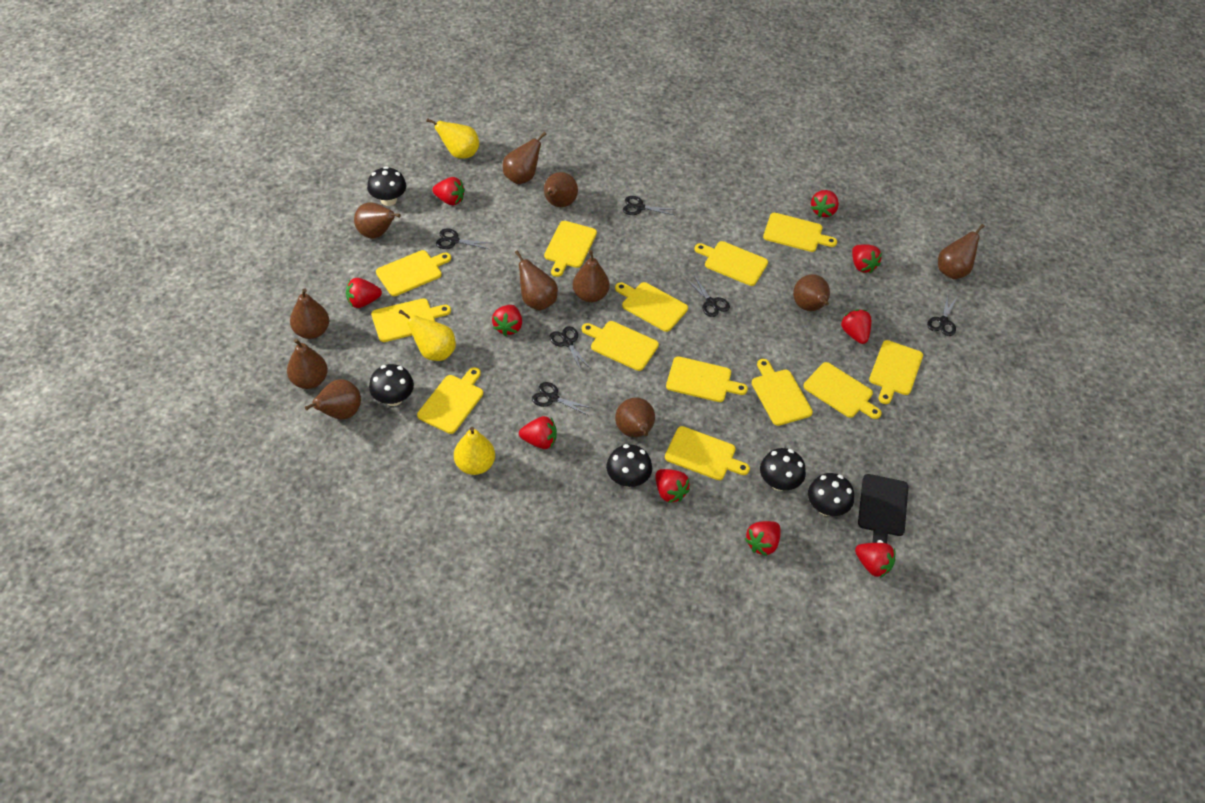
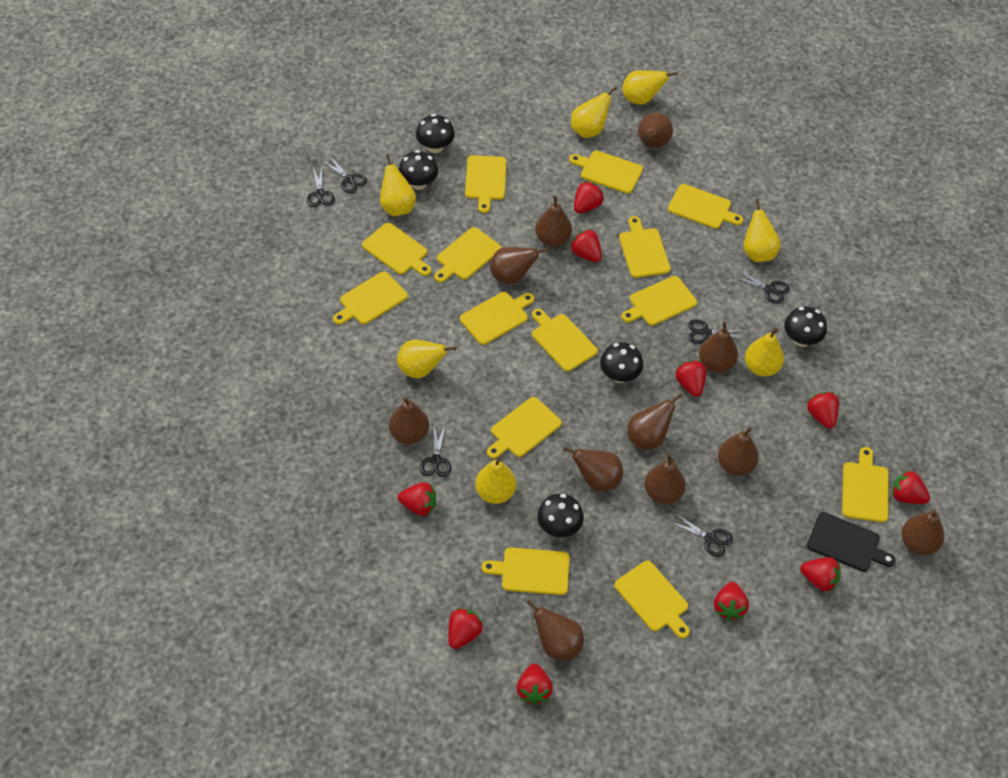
yellow cutting board: 13 -> 14
yellow pear: 3 -> 7

